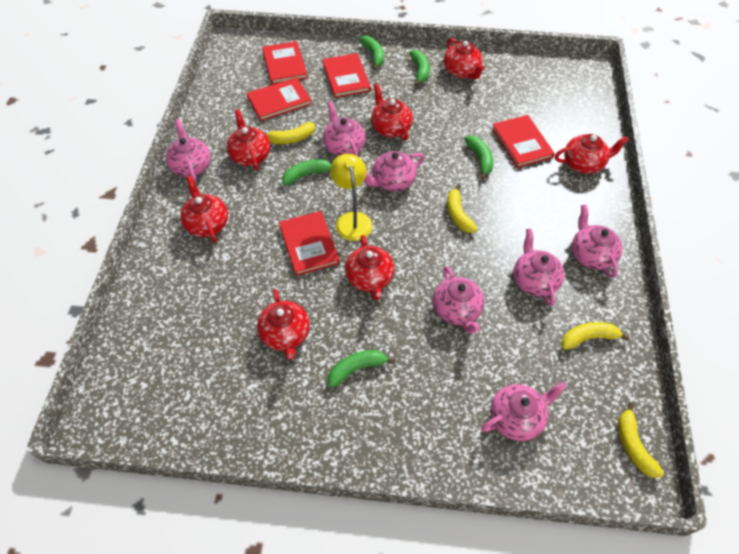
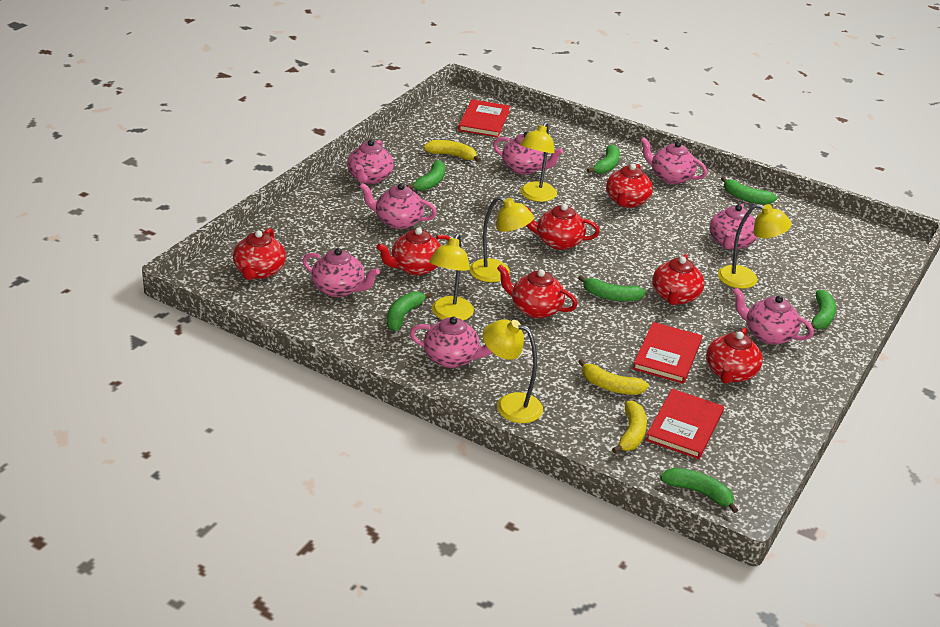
green banana: 5 -> 7
pink teapot: 7 -> 8
red book: 5 -> 3
yellow banana: 4 -> 3
yellow lamp: 1 -> 5

